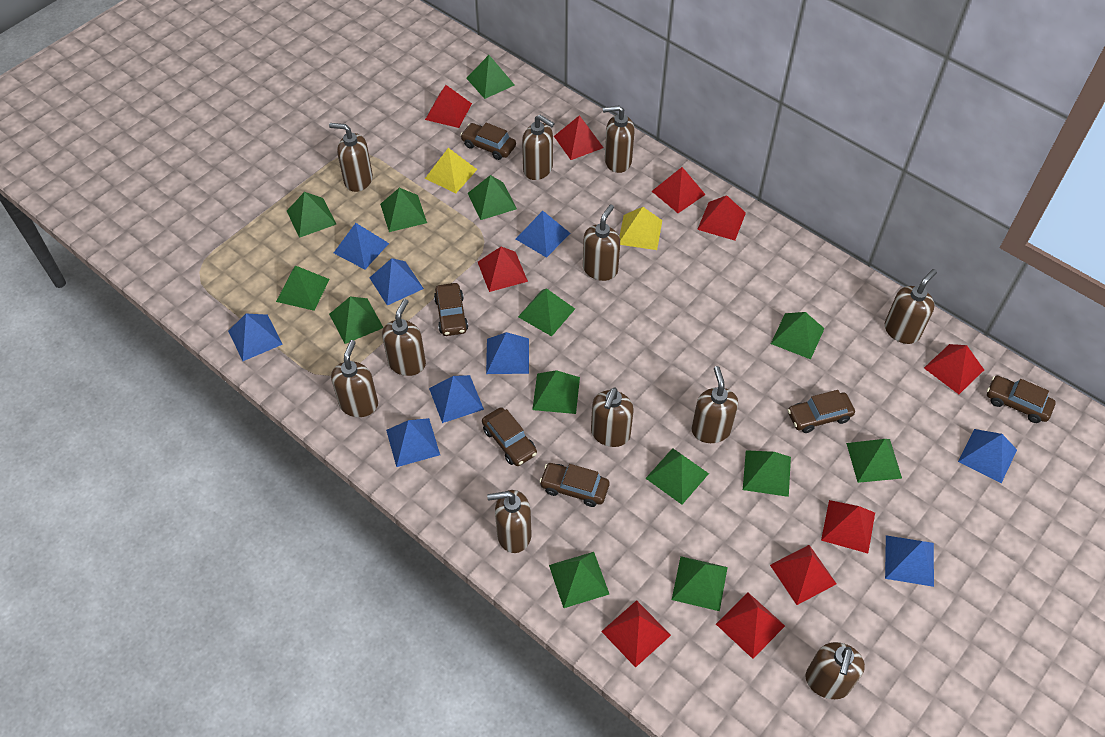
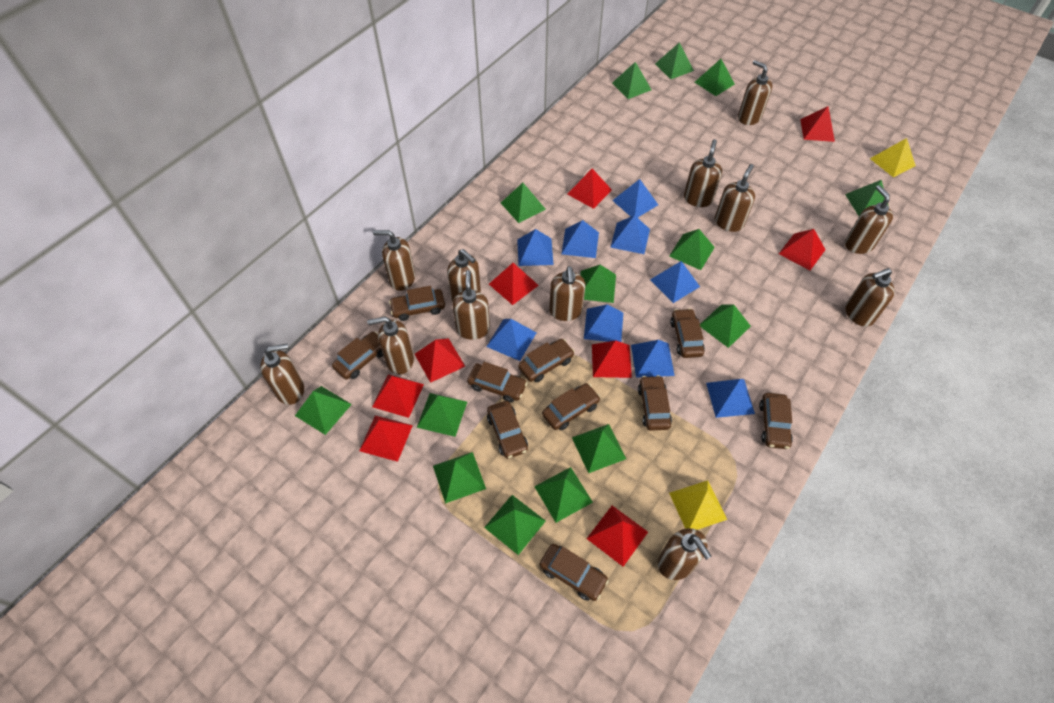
brown car: 6 -> 10
brown soap dispenser: 11 -> 12
red pyramid: 10 -> 9

